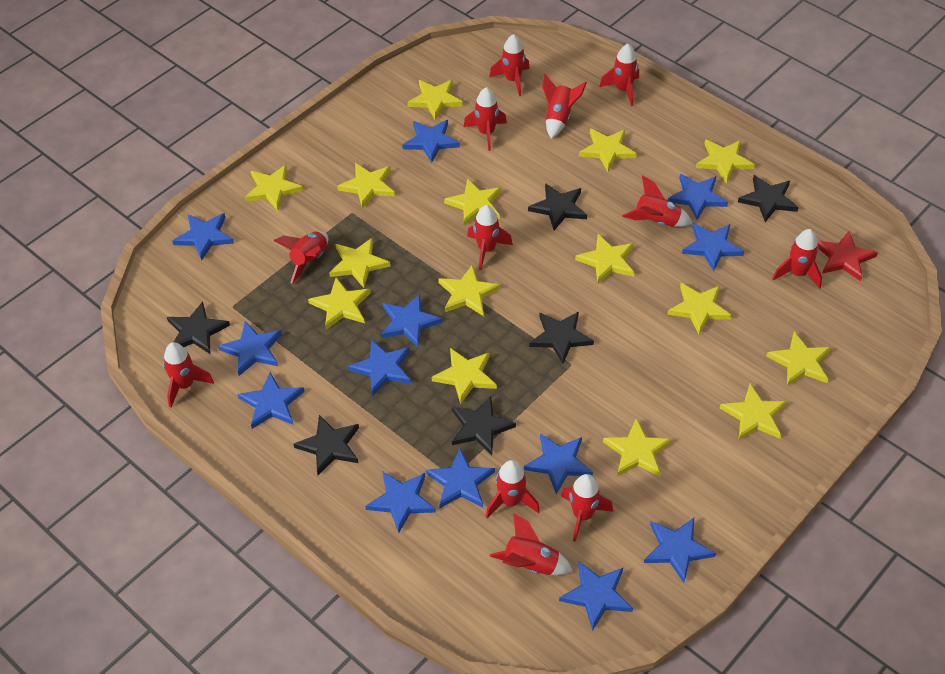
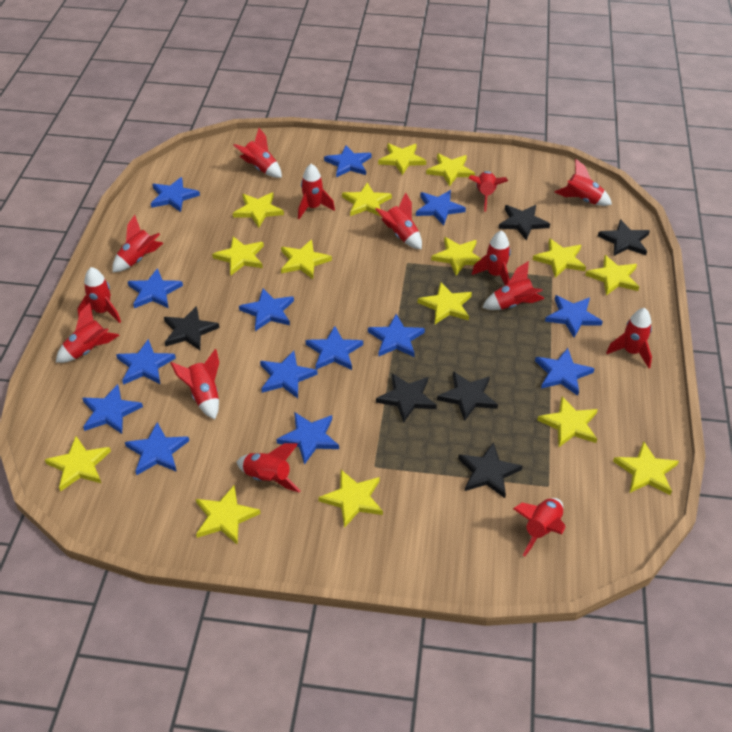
blue star: 13 -> 14
red rocket: 12 -> 14
red star: 1 -> 0

